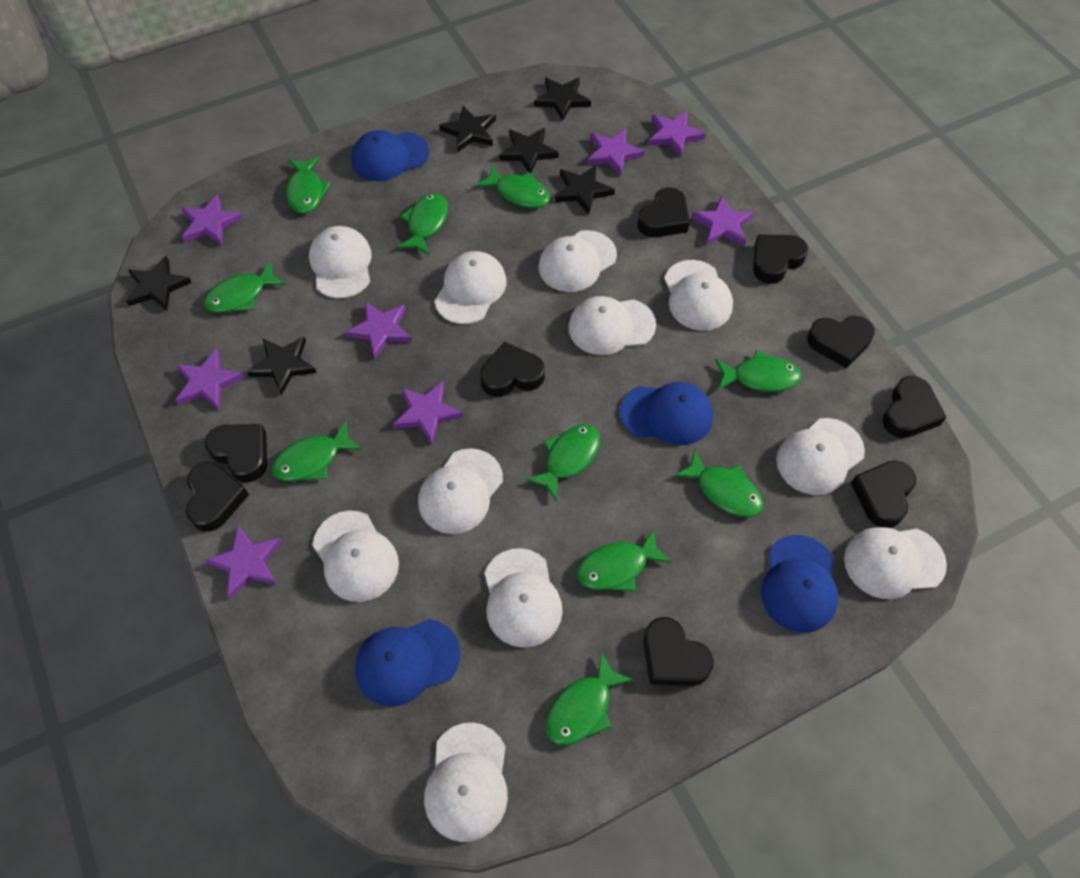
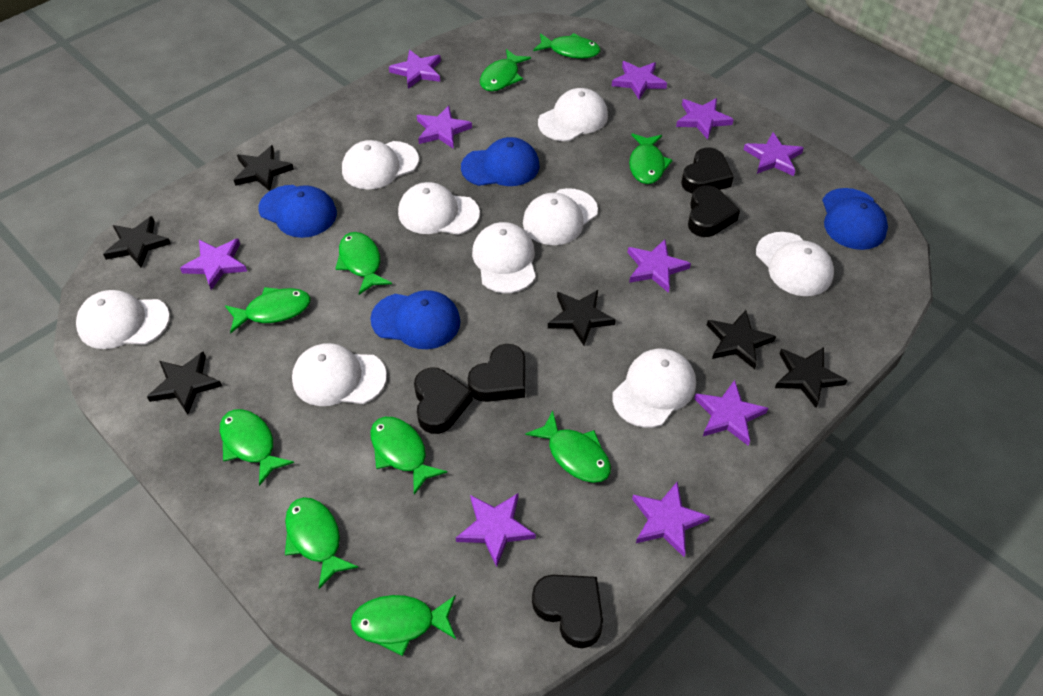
black heart: 9 -> 5
purple star: 8 -> 10
white cap: 11 -> 9

